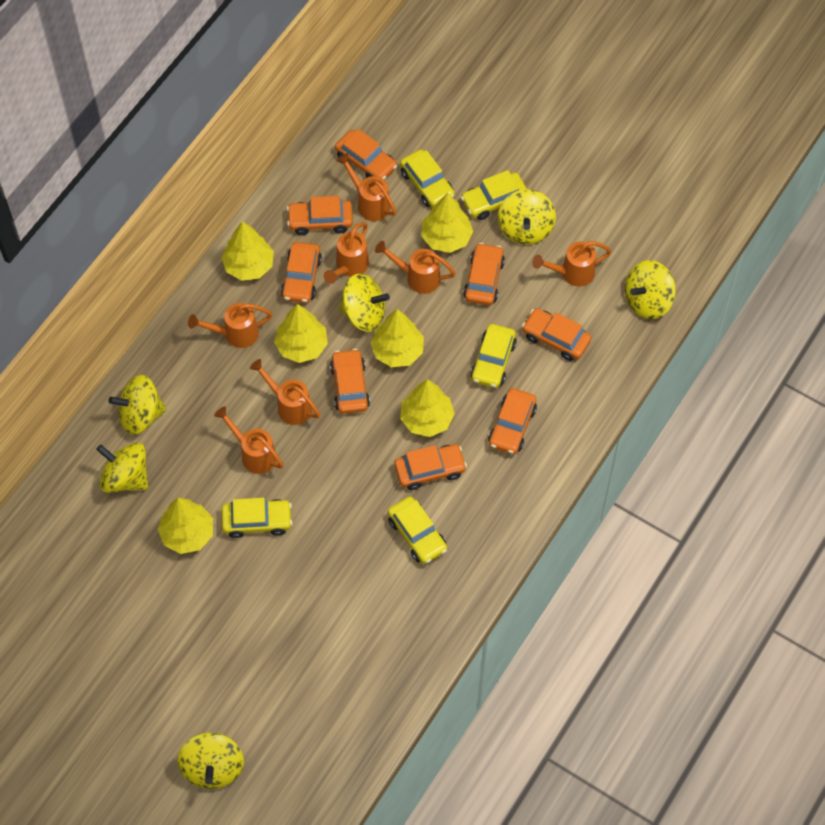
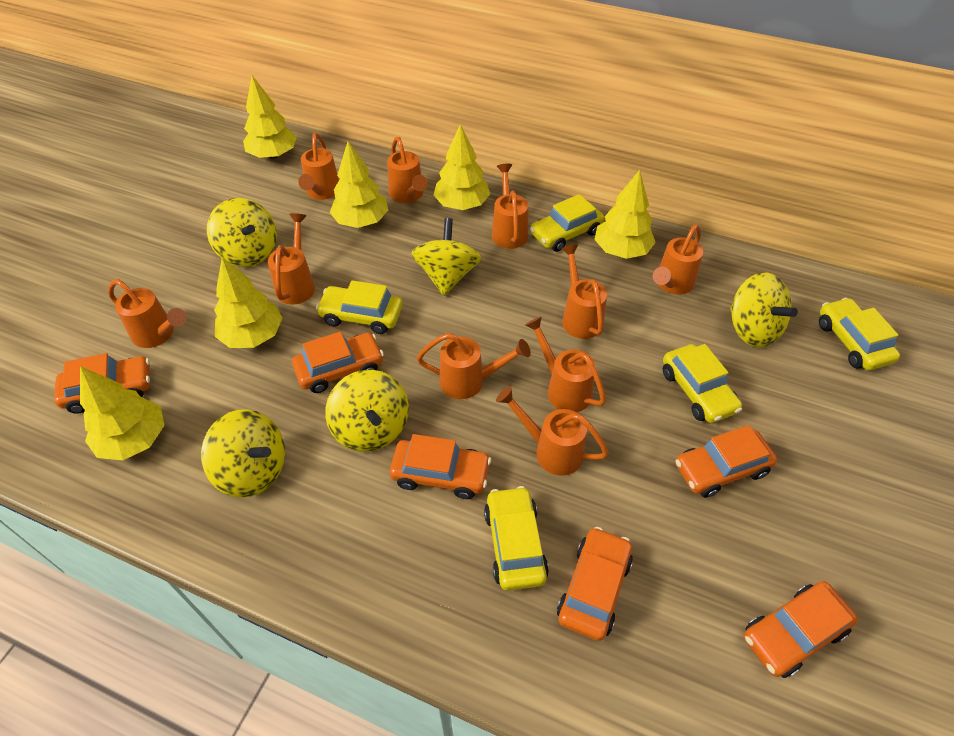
orange car: 8 -> 6
orange watering can: 7 -> 10
yellow spinning top: 6 -> 5

